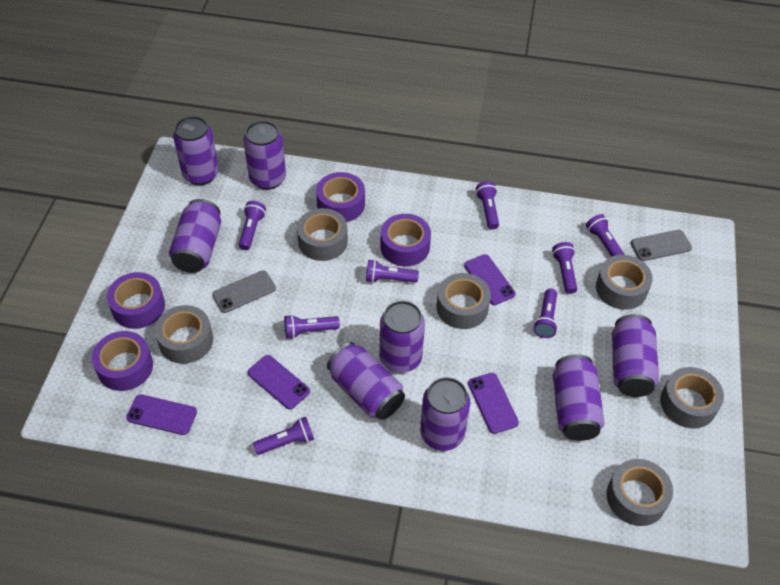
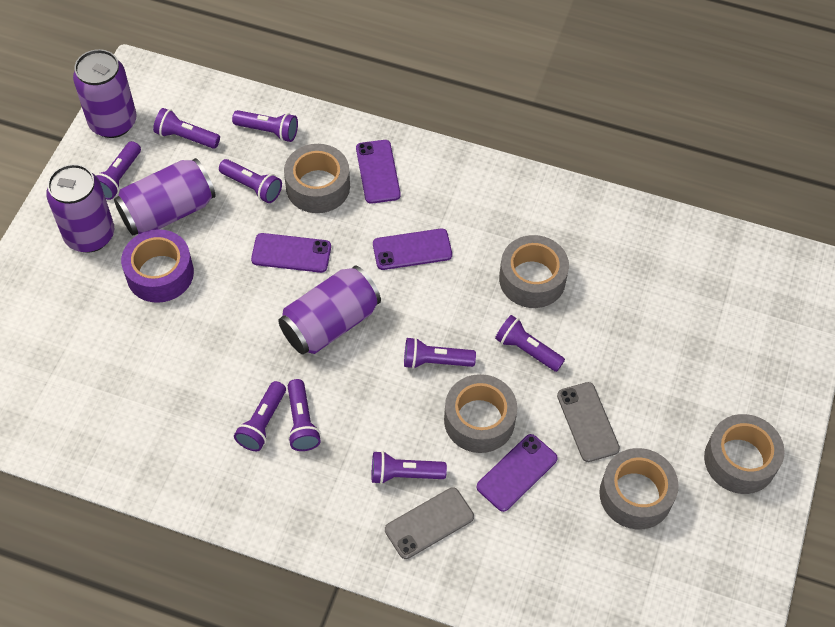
grey tape: 6 -> 5
purple can: 8 -> 4
purple flashlight: 8 -> 9
purple tape: 4 -> 1

